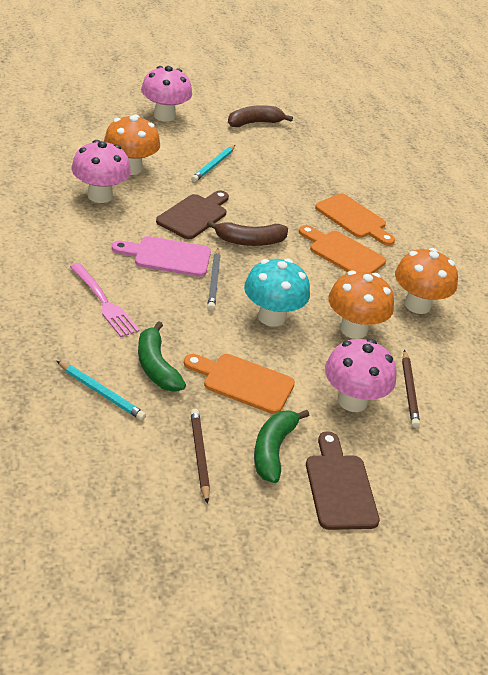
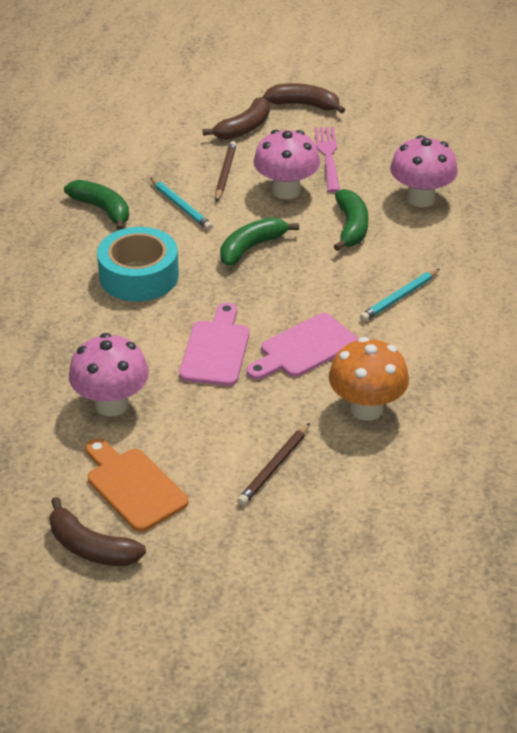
brown banana: 2 -> 3
brown cutting board: 2 -> 0
green banana: 2 -> 3
grey pencil: 1 -> 0
orange cutting board: 3 -> 1
orange mushroom: 3 -> 1
pink cutting board: 1 -> 2
turquoise mushroom: 1 -> 0
turquoise tape: 0 -> 1

